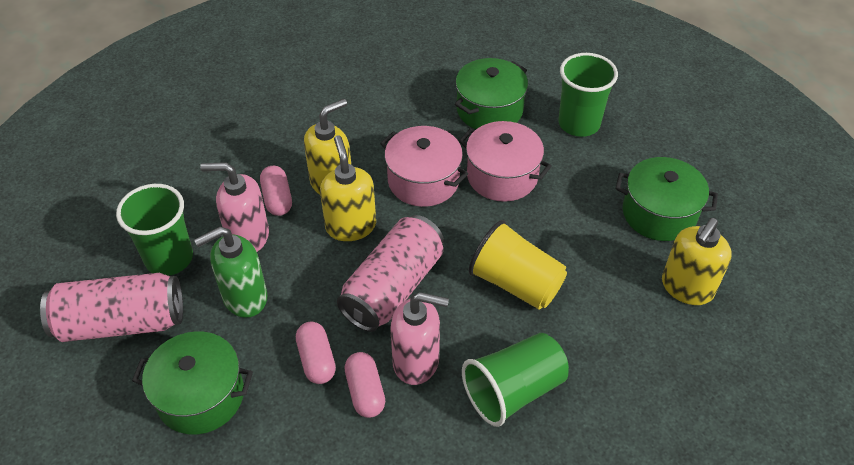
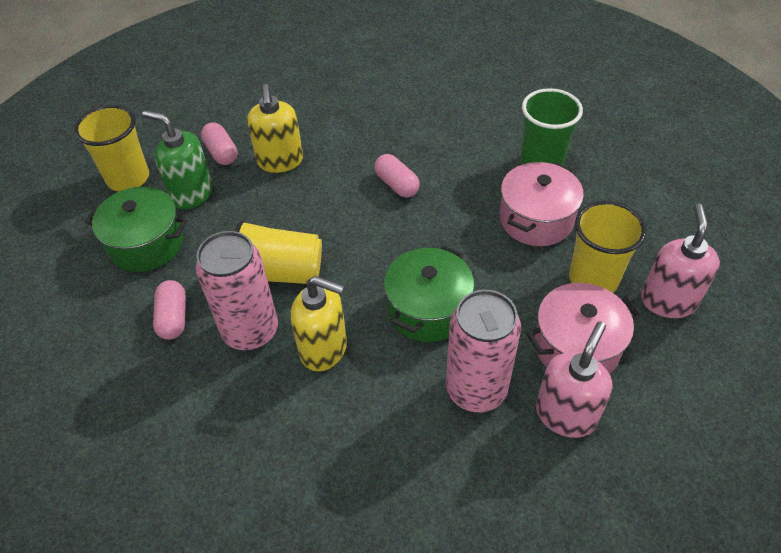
green cup: 3 -> 1
green pot: 3 -> 2
yellow cup: 1 -> 3
yellow soap dispenser: 3 -> 2

